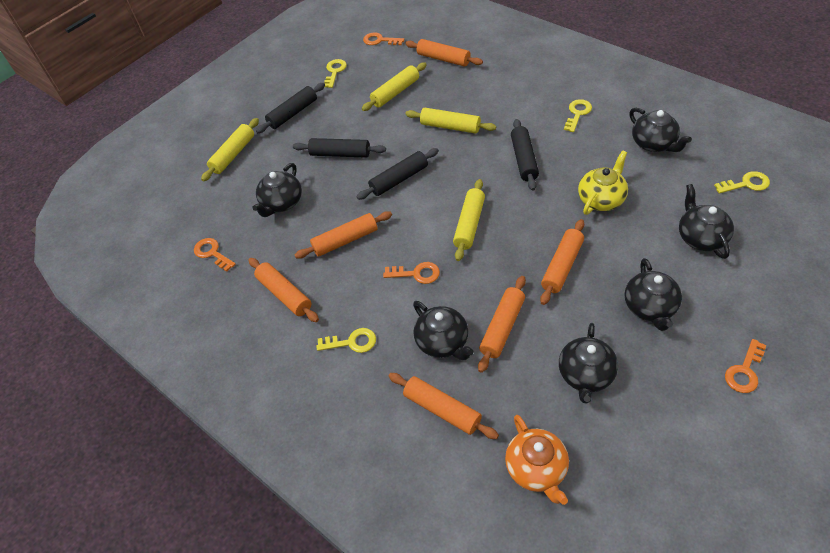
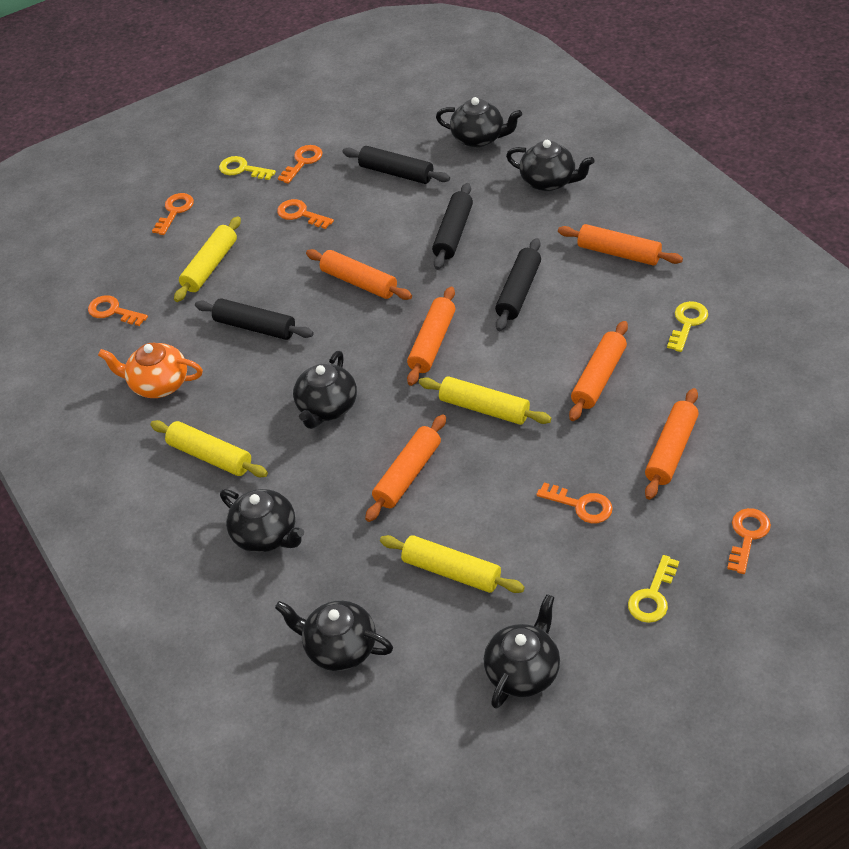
orange key: 4 -> 6
yellow key: 4 -> 3
yellow teapot: 1 -> 0

